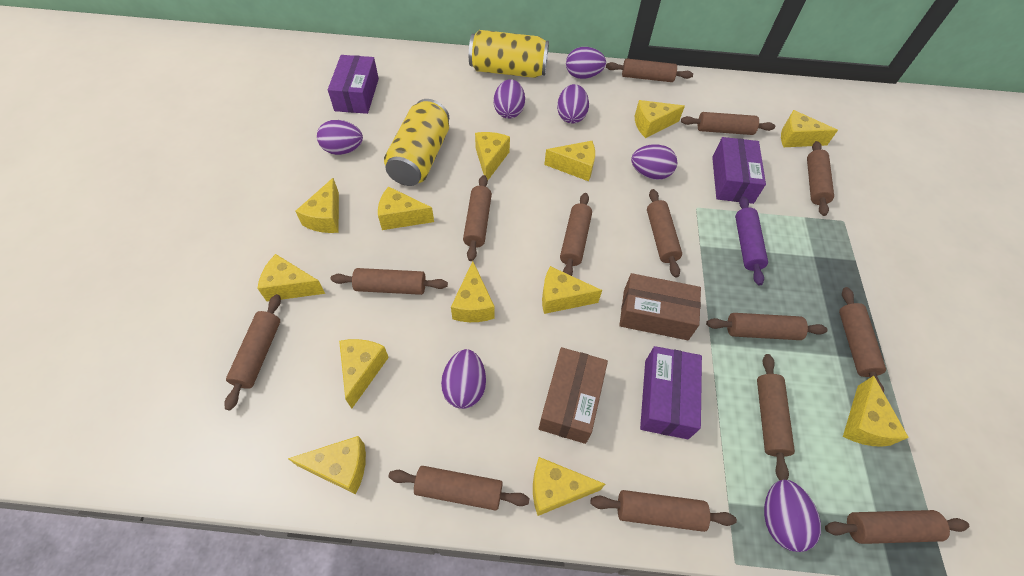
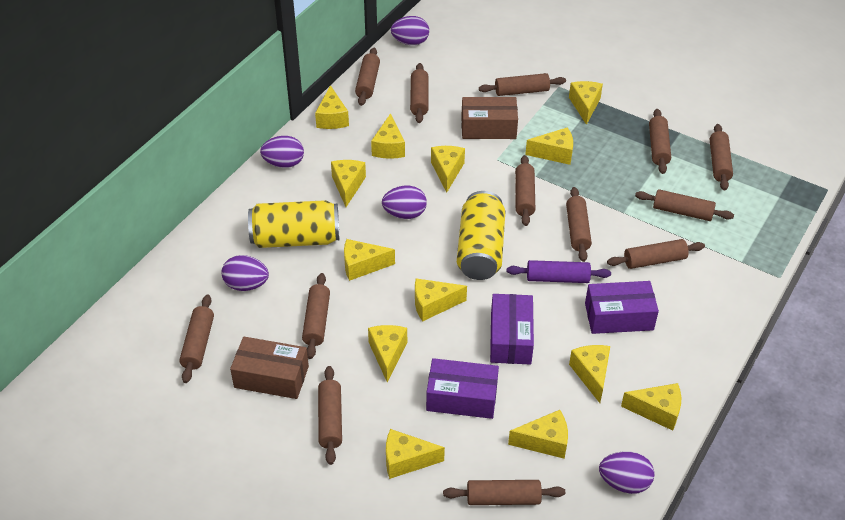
brown rolling pin: 14 -> 13
purple egg: 7 -> 5

